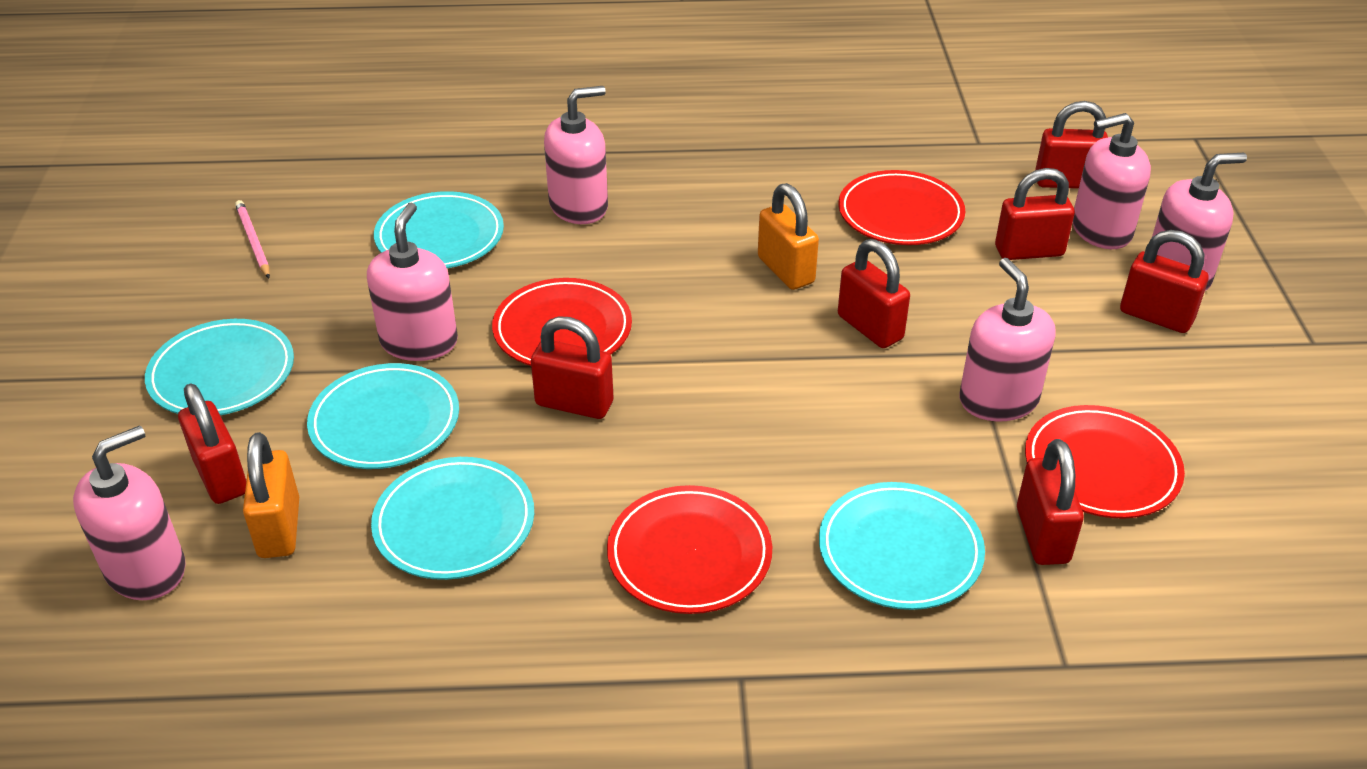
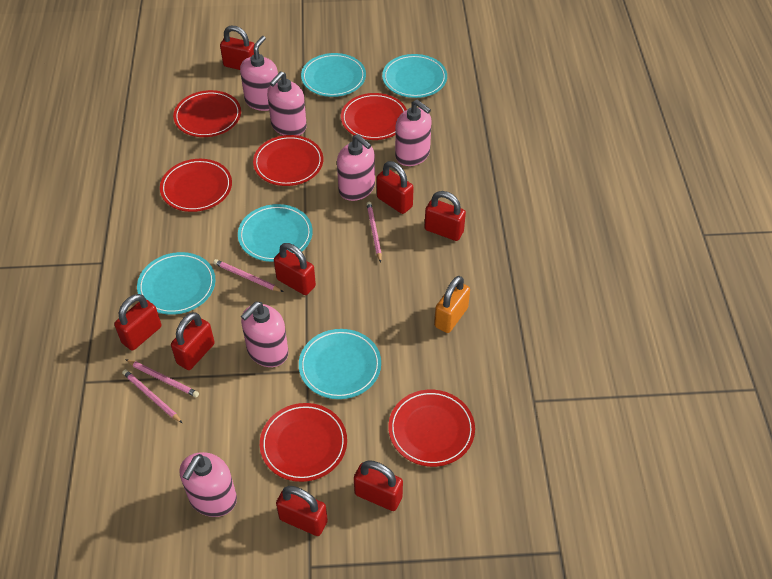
orange padlock: 2 -> 1
pink pencil: 1 -> 4
red padlock: 7 -> 8
red plate: 4 -> 6

